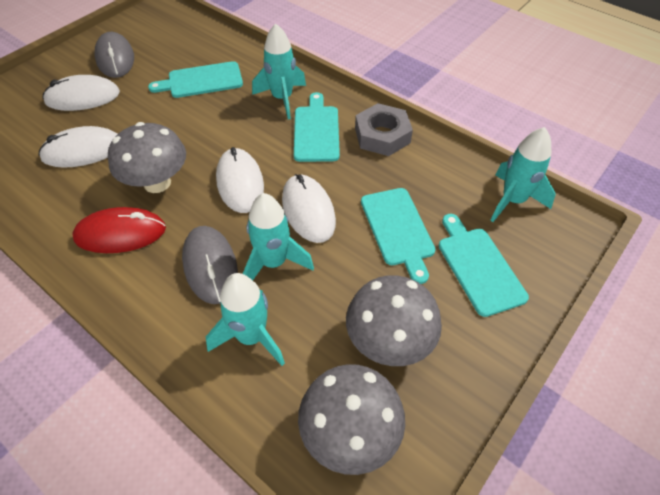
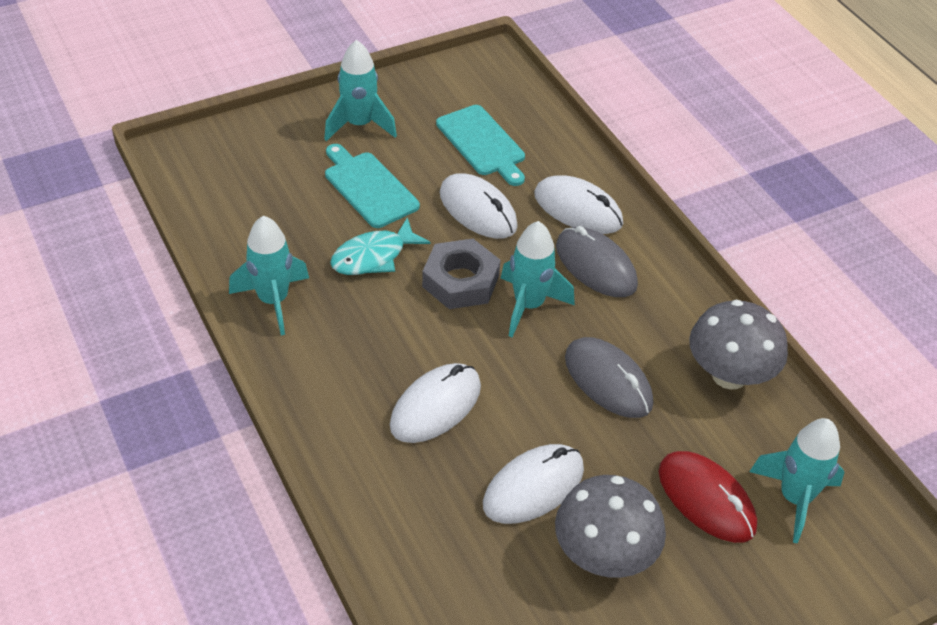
grey mushroom: 3 -> 2
turquoise cutting board: 4 -> 2
turquoise fish: 0 -> 1

